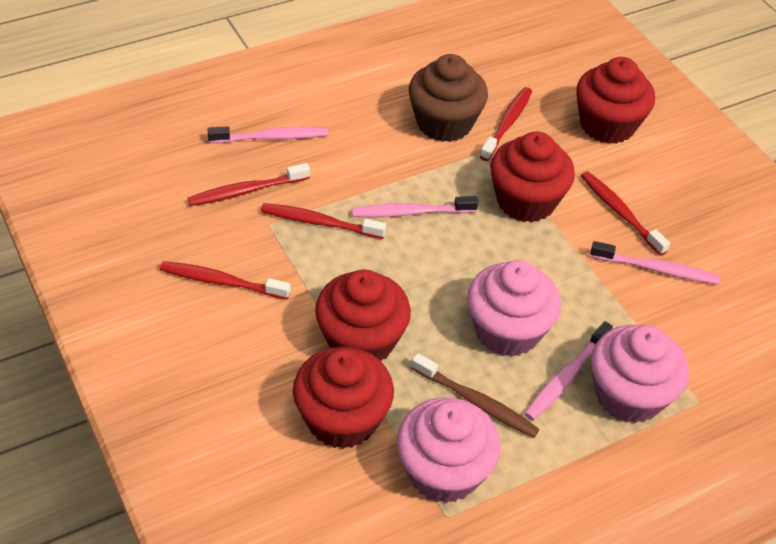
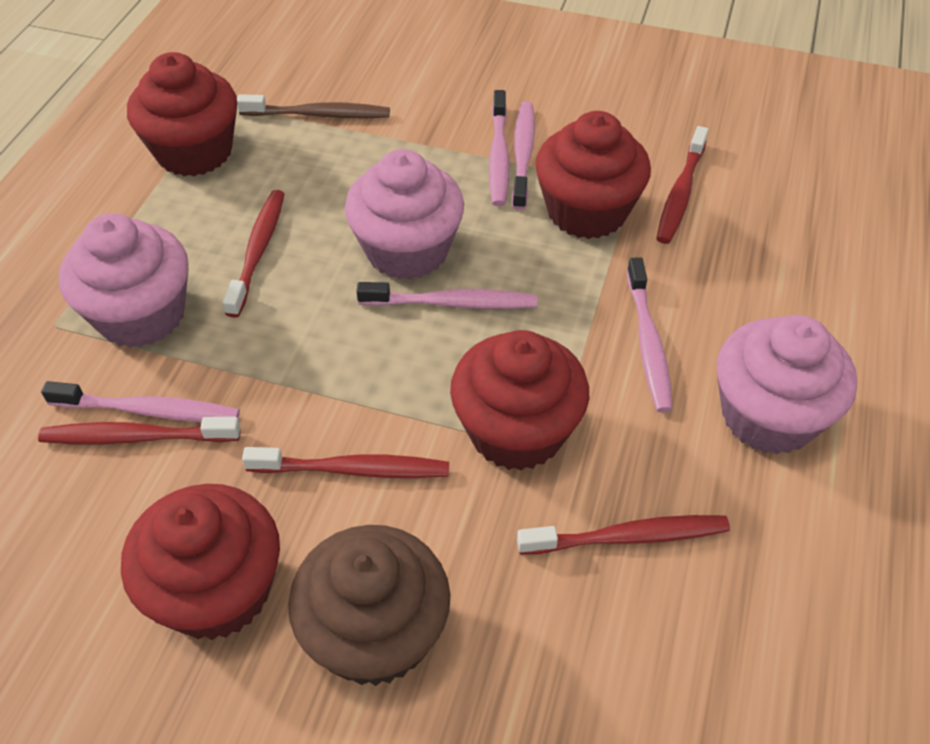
pink toothbrush: 4 -> 5

